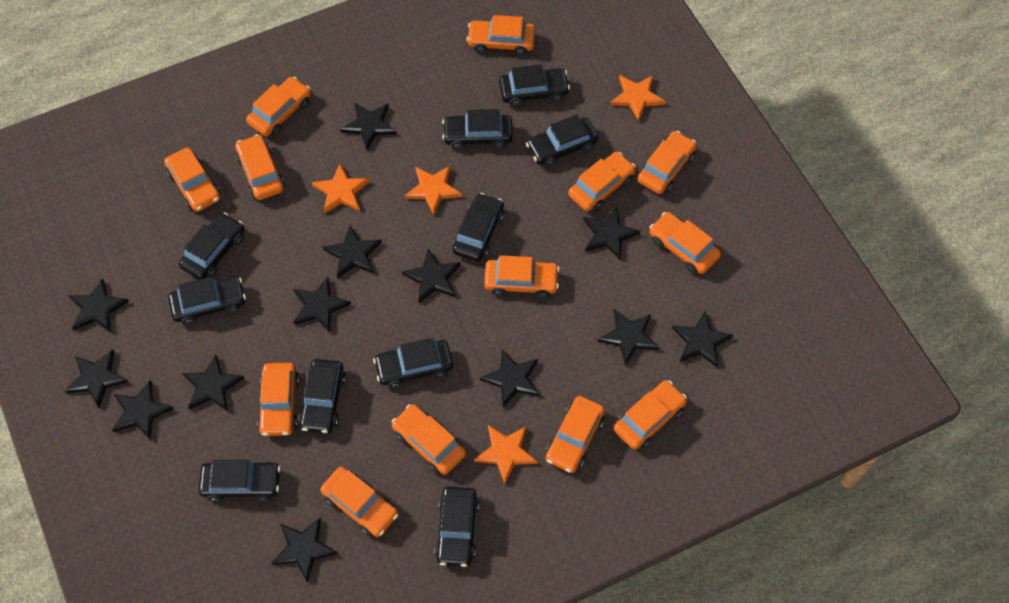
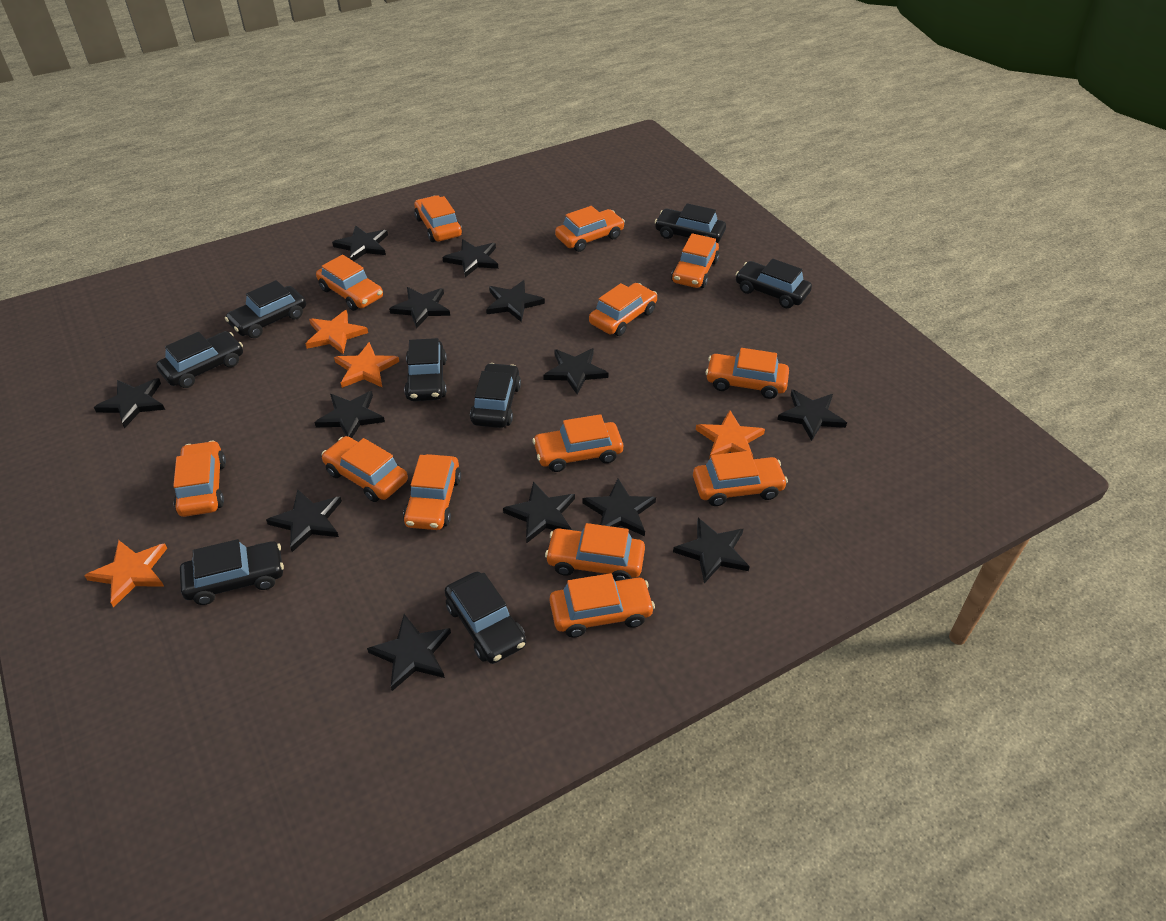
black car: 10 -> 8

